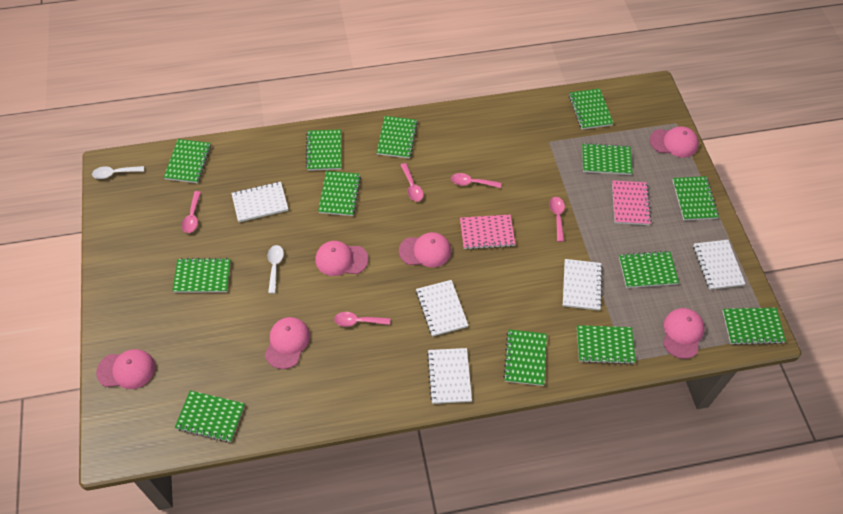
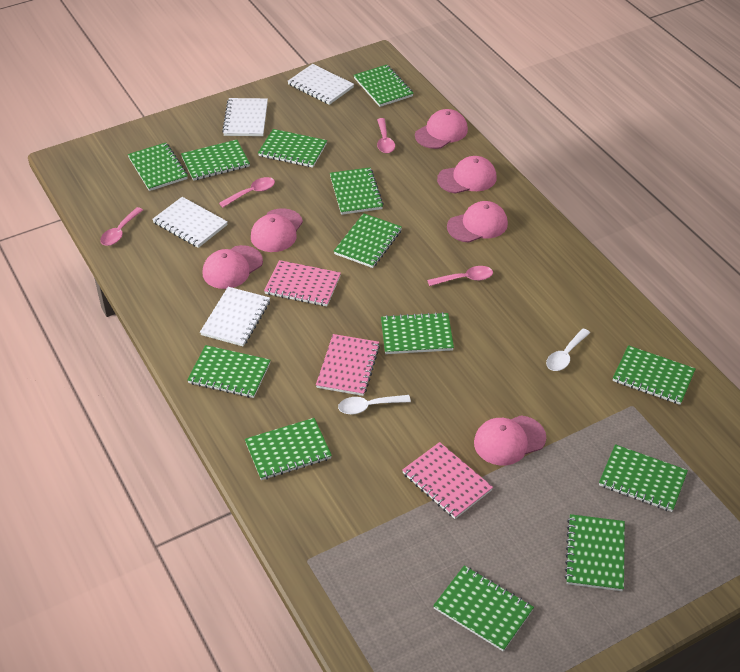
pink notebook: 2 -> 3
pink spoon: 5 -> 4
white notebook: 5 -> 4

